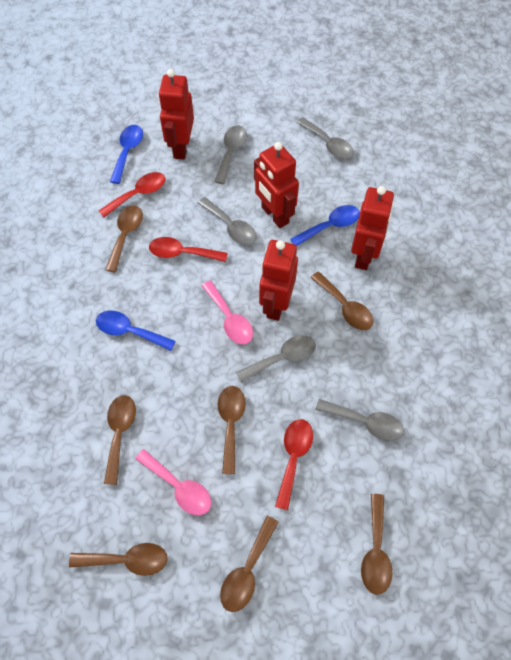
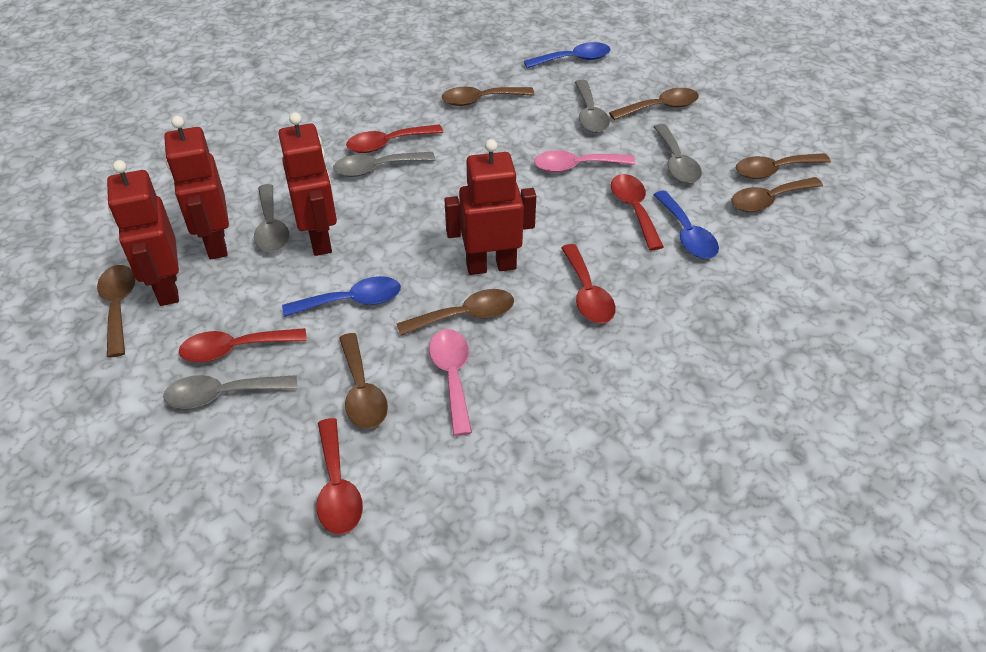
red spoon: 3 -> 5

